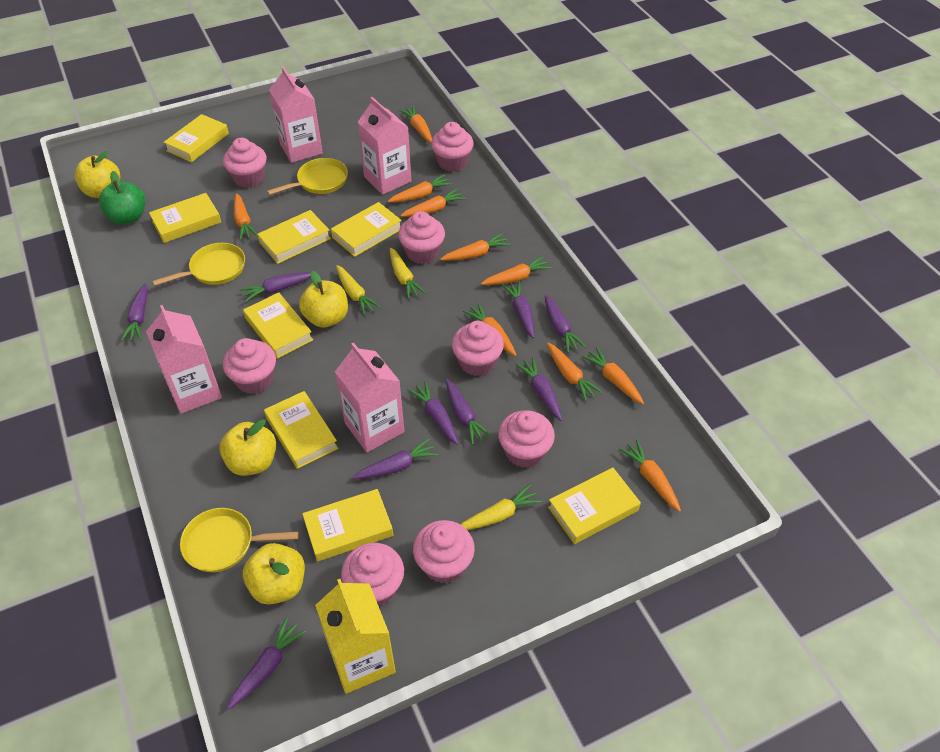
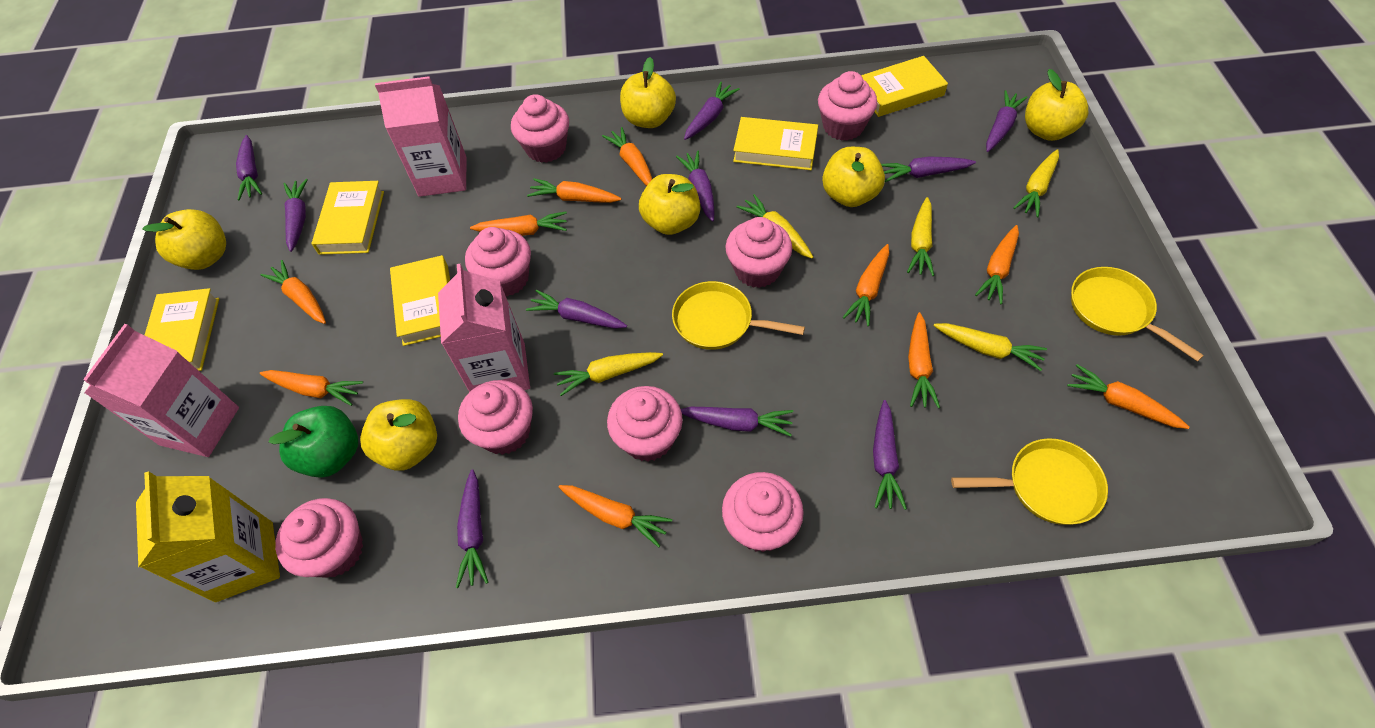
pink carton: 4 -> 3
purple carrot: 9 -> 10
yellow apple: 4 -> 6
yellow book: 8 -> 5
yellow carrot: 3 -> 5

